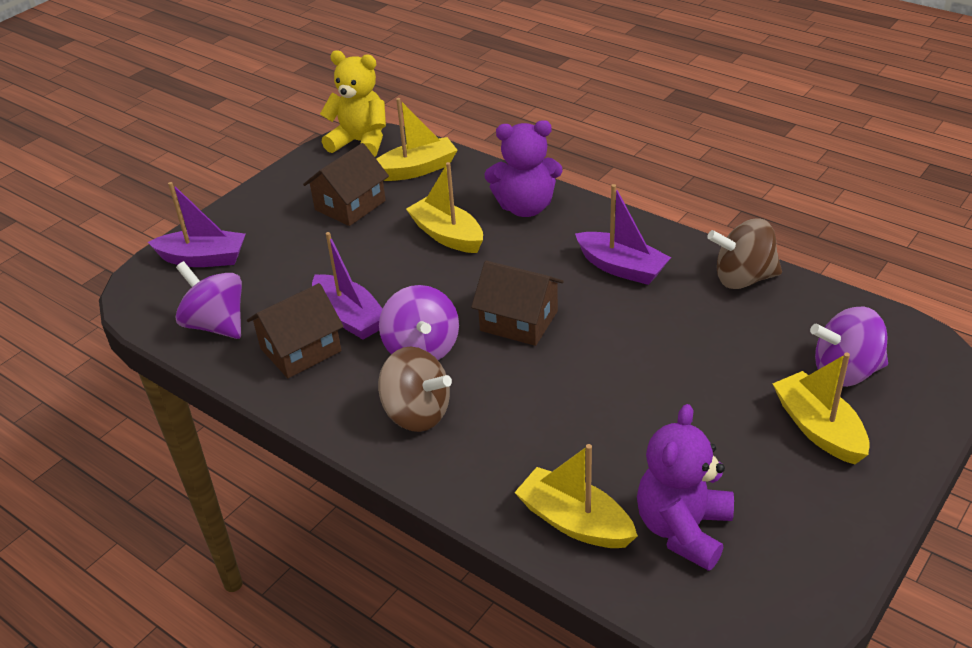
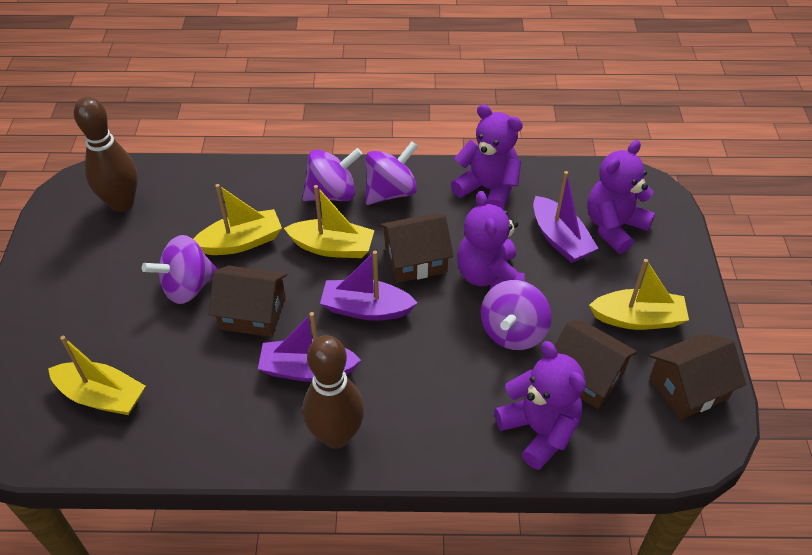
brown bowling pin: 0 -> 2
brown house: 3 -> 4
brown spinning top: 2 -> 0
purple spinning top: 3 -> 4
purple teddy bear: 2 -> 4
yellow teddy bear: 1 -> 0

